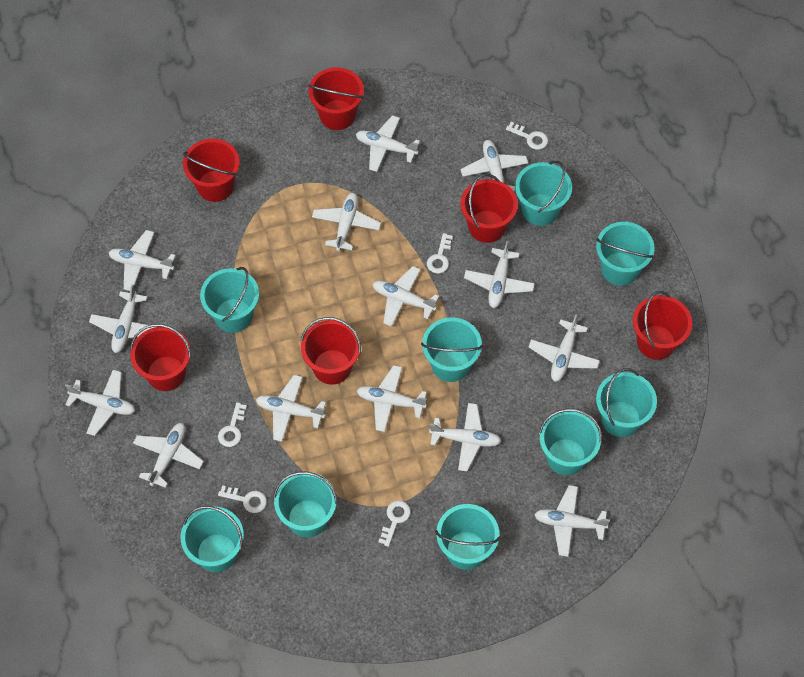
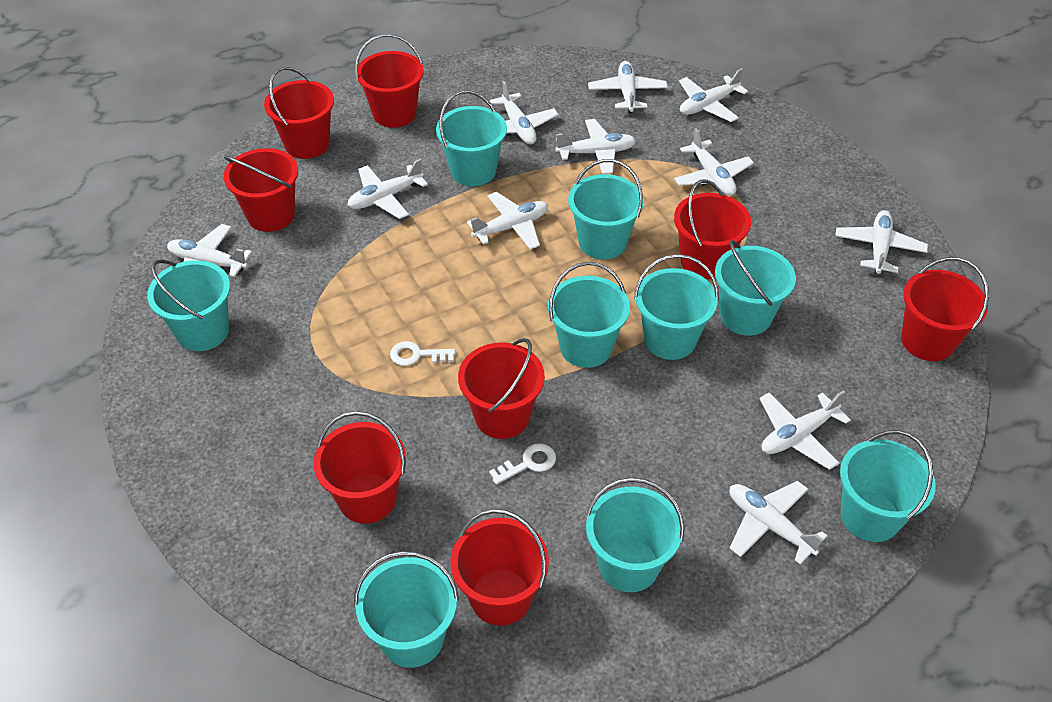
red bucket: 6 -> 8
white key: 5 -> 2
white plane: 14 -> 11

